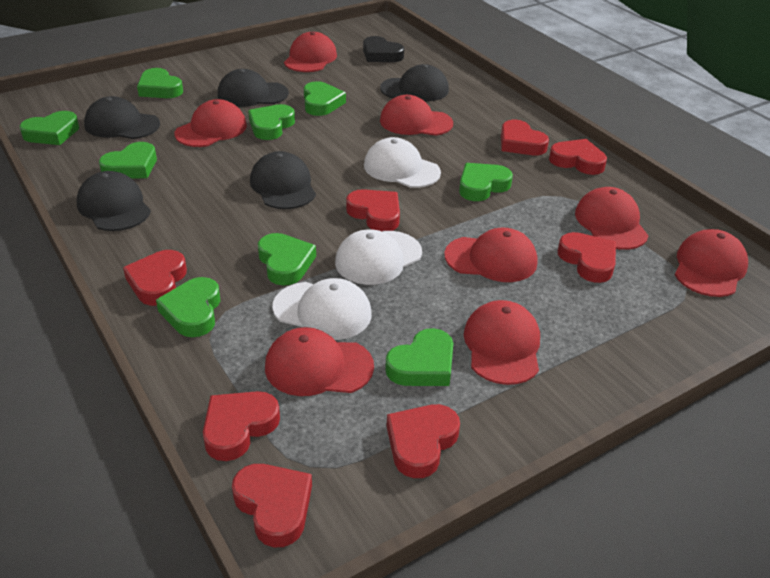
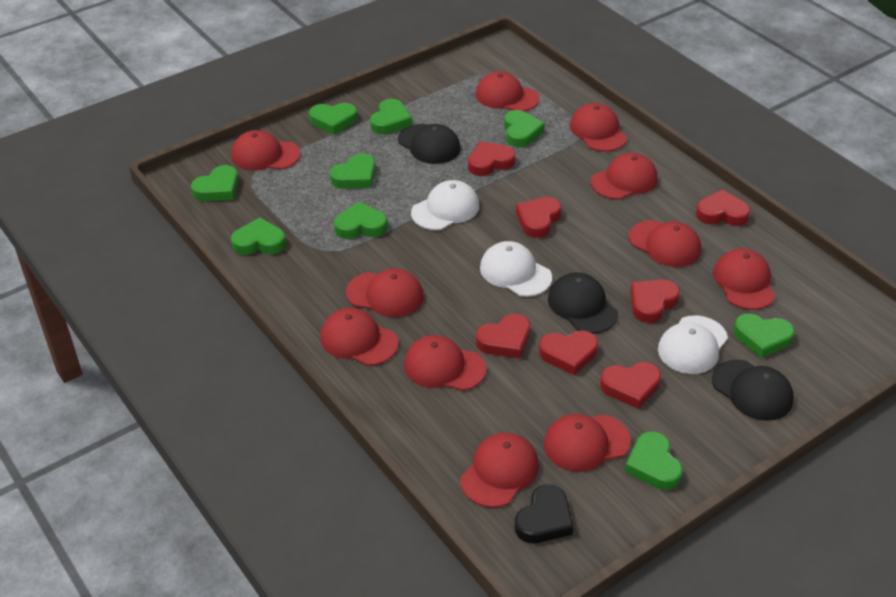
black cap: 5 -> 3
red cap: 8 -> 11
red heart: 8 -> 7

